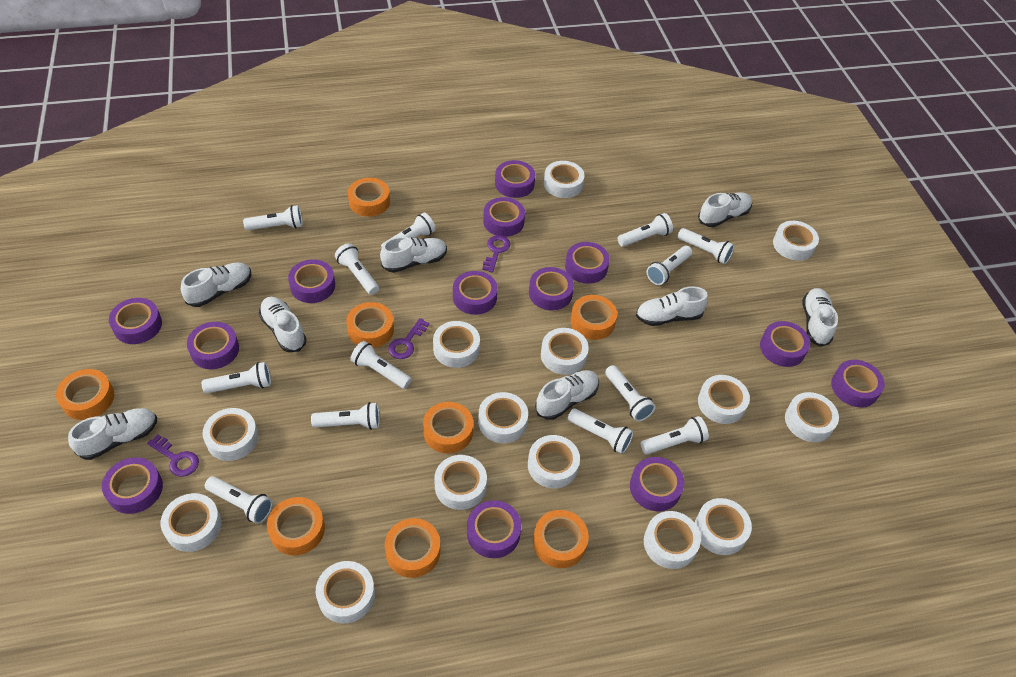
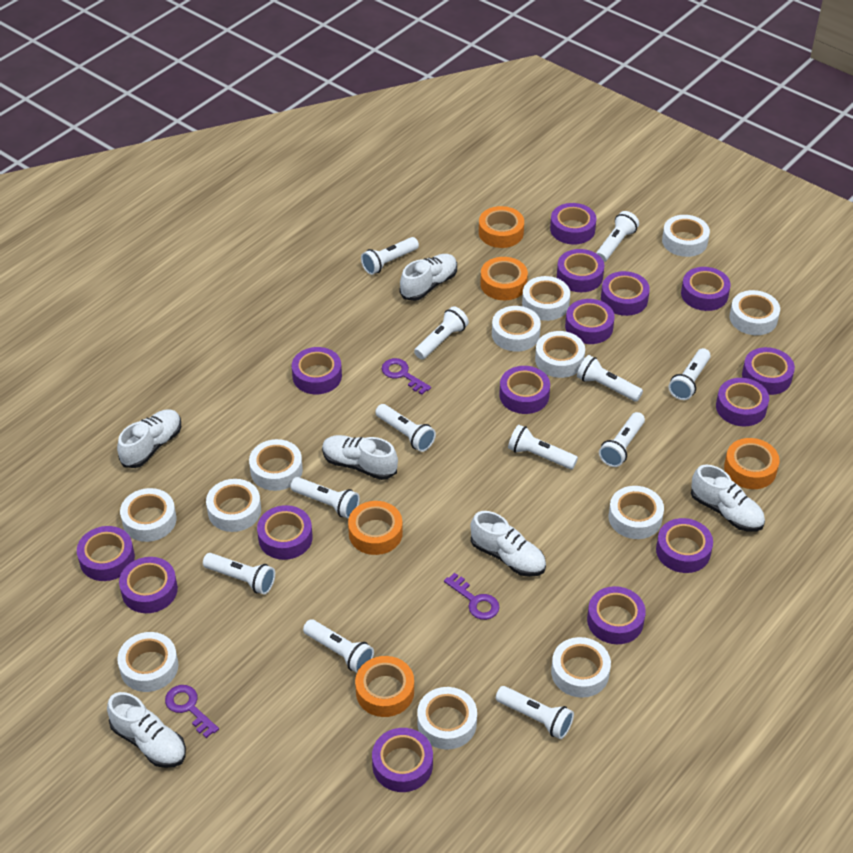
orange tape: 8 -> 5
purple tape: 13 -> 15
white flashlight: 13 -> 12
white shoe: 8 -> 6
white tape: 14 -> 12

